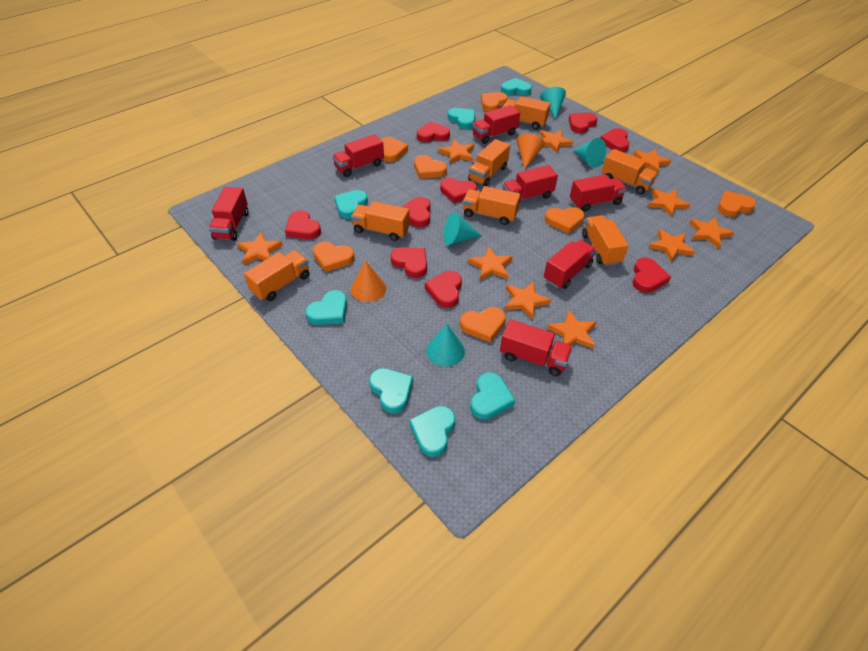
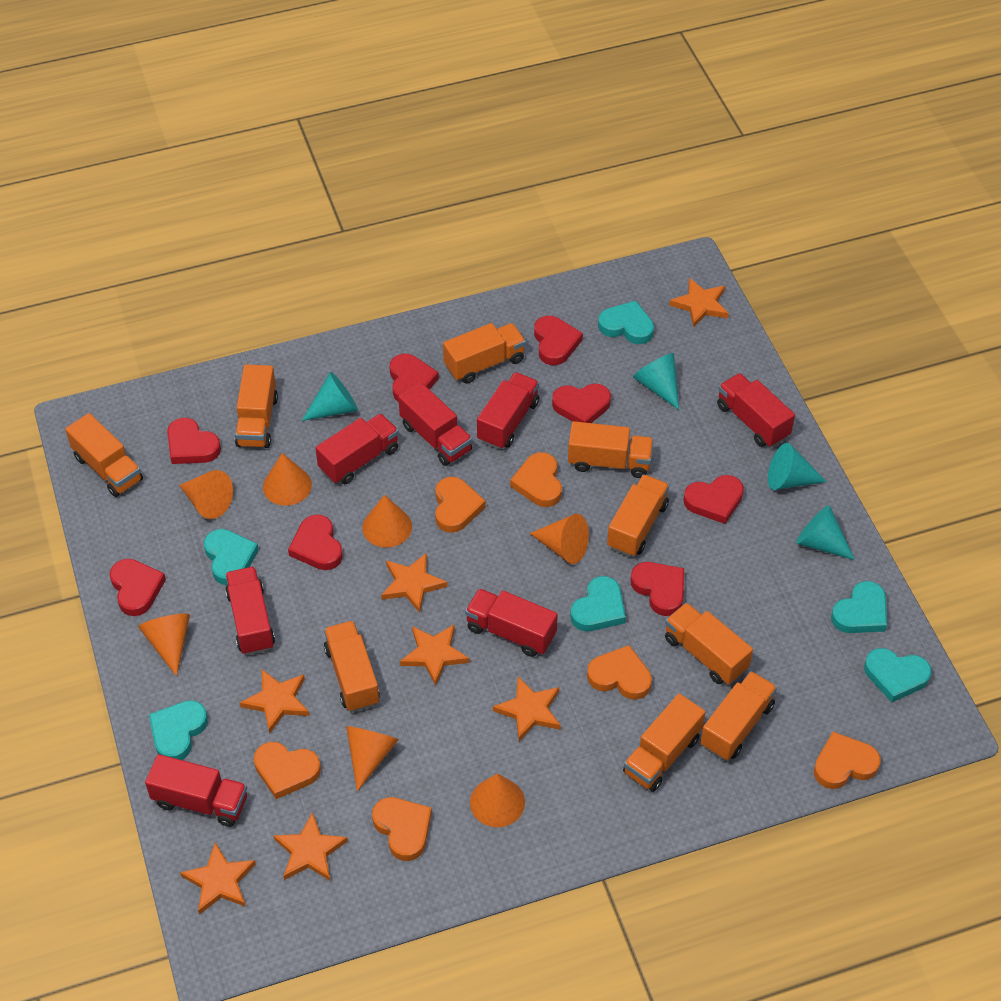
orange cone: 2 -> 7
orange heart: 7 -> 6
orange star: 10 -> 7
orange truck: 7 -> 9
red heart: 9 -> 8
turquoise heart: 7 -> 6

